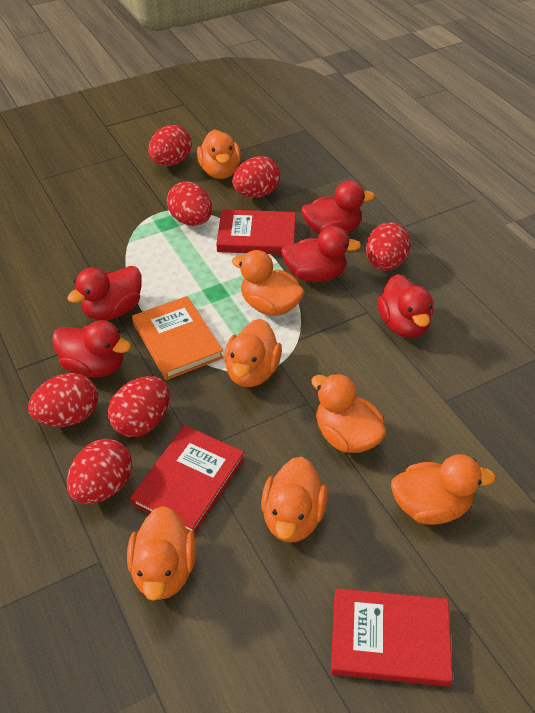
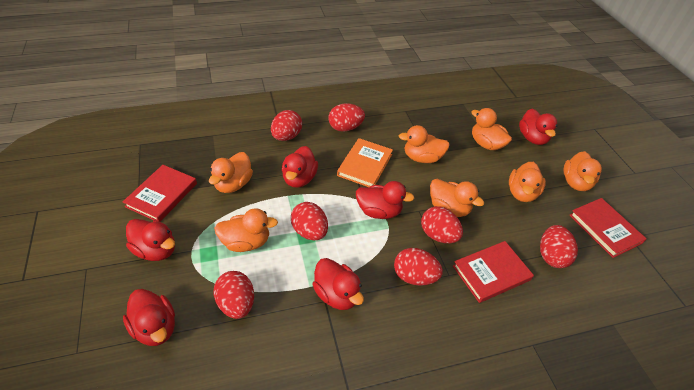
red duck: 5 -> 6

